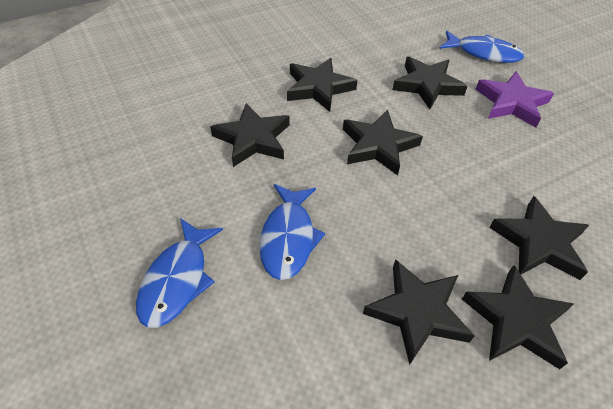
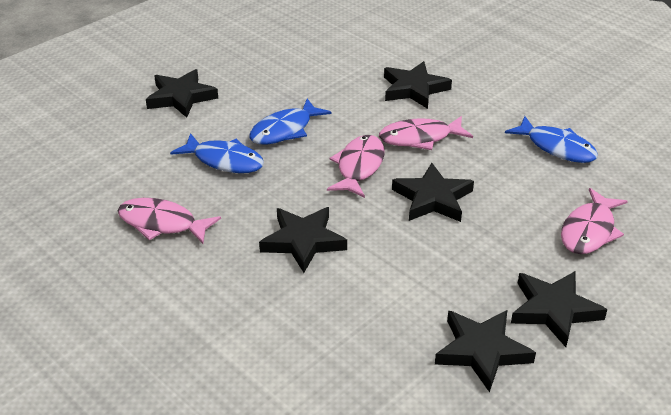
black star: 7 -> 6
pink fish: 0 -> 4
purple star: 1 -> 0

